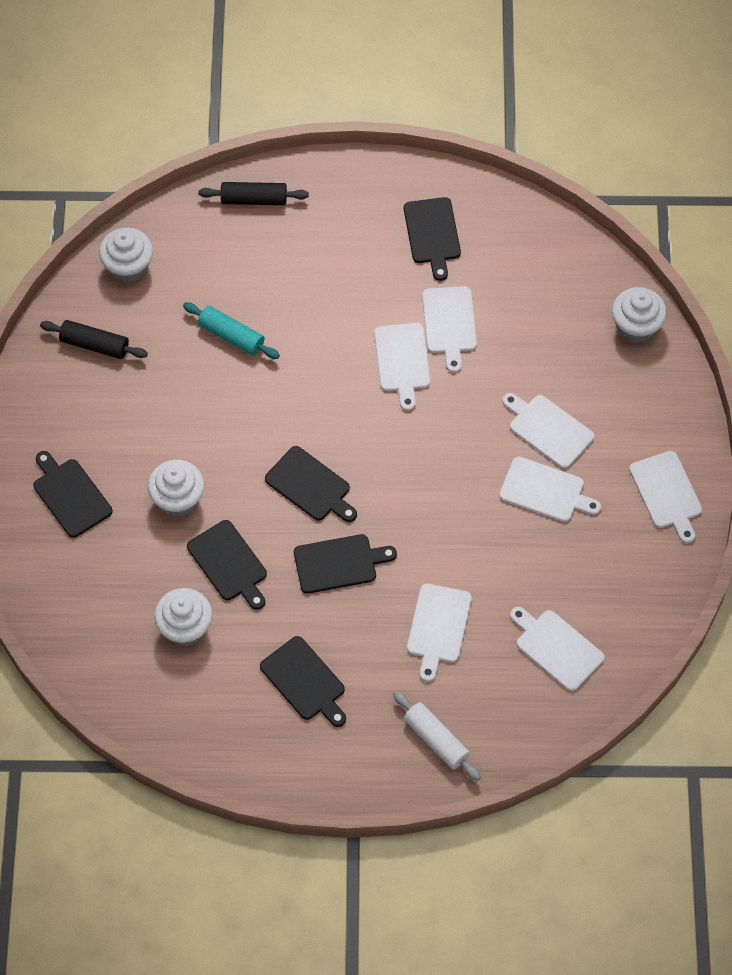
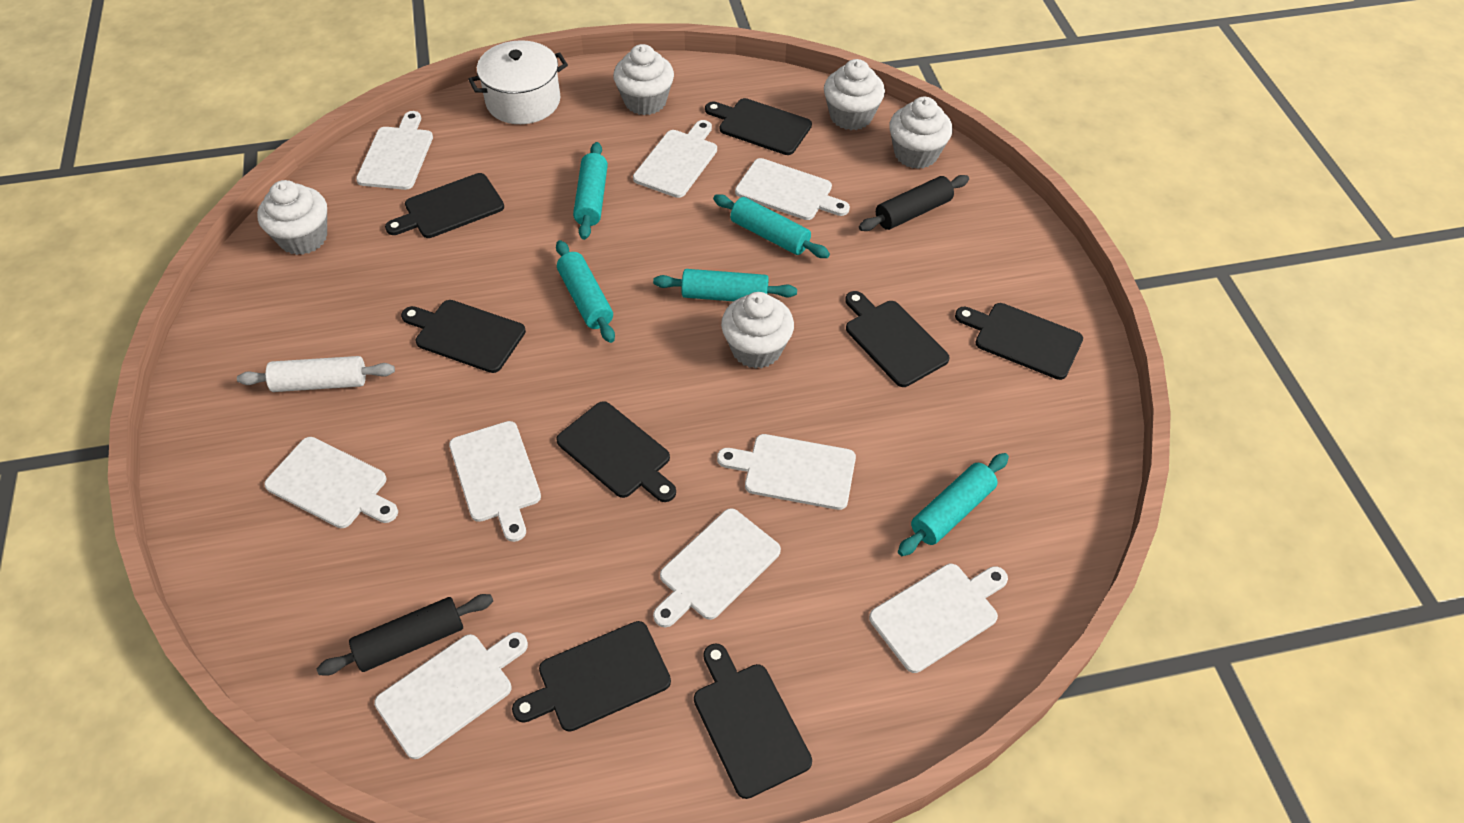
black cutting board: 6 -> 8
turquoise rolling pin: 1 -> 5
white cupcake: 4 -> 5
white cutting board: 7 -> 9
white pot: 0 -> 1

